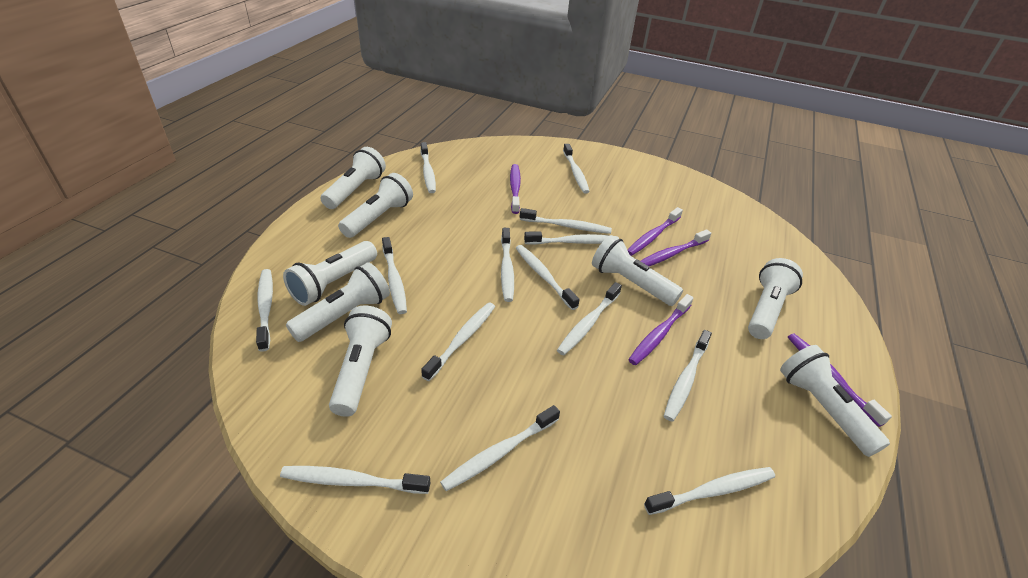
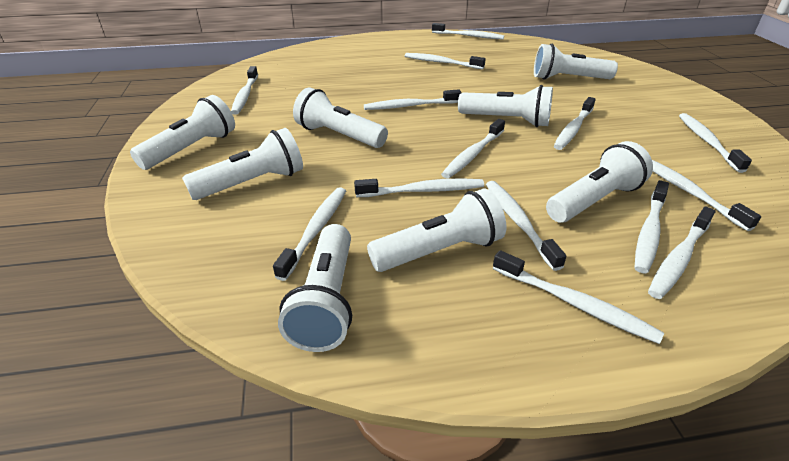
purple toothbrush: 5 -> 0

